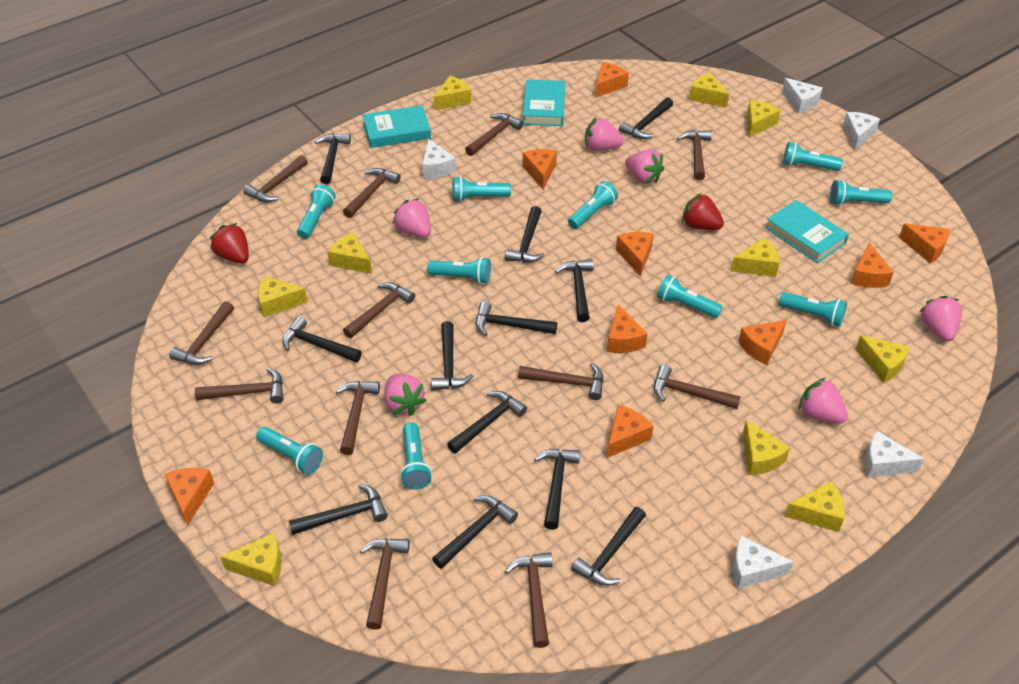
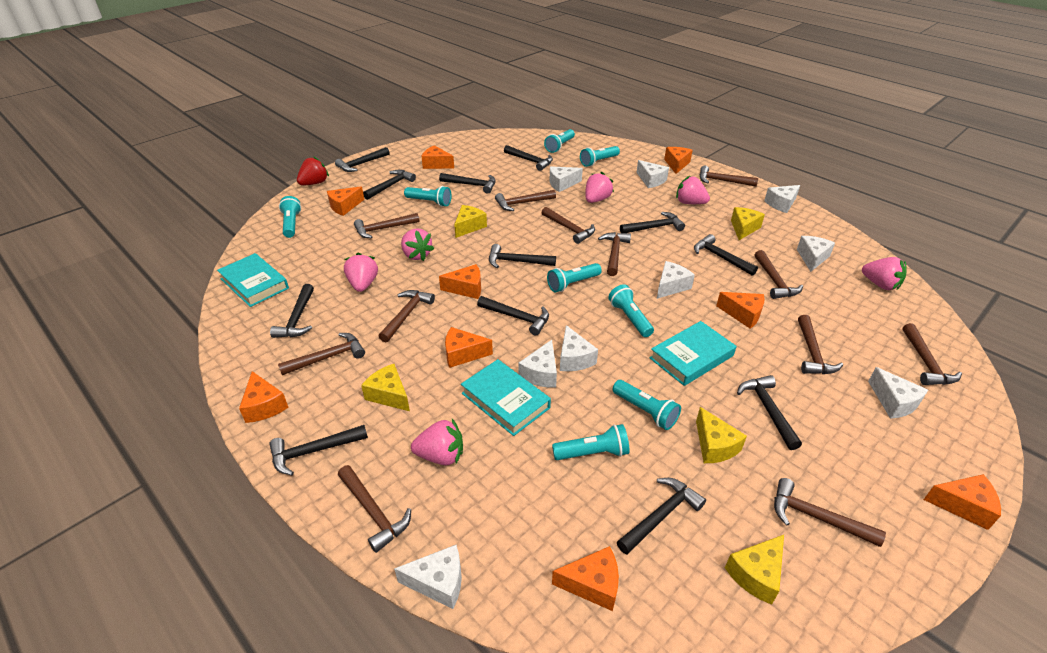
red strawberry: 2 -> 1
turquoise flashlight: 10 -> 8
white cheese: 5 -> 9
yellow cheese: 10 -> 5

